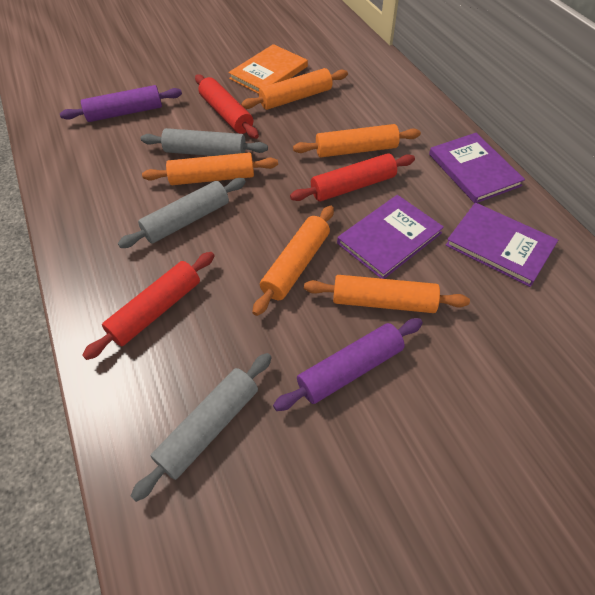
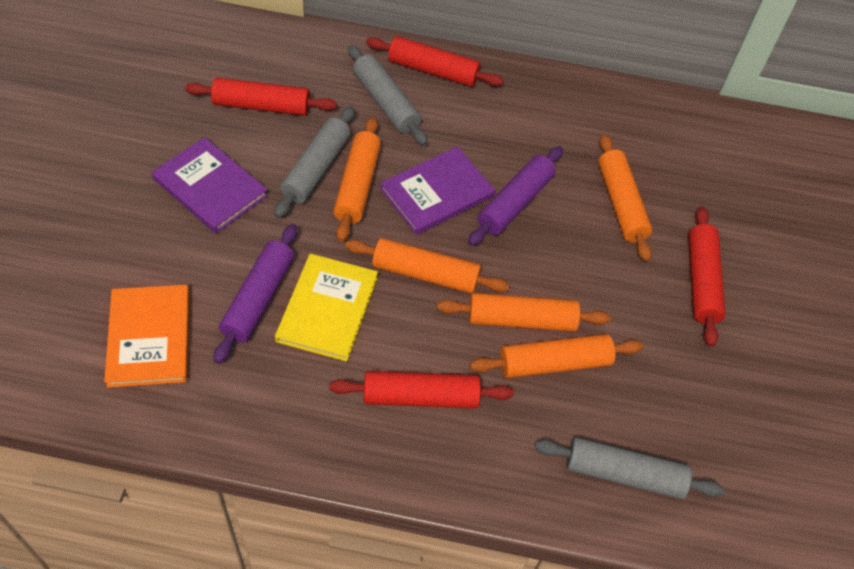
purple book: 3 -> 2
red rolling pin: 3 -> 4
yellow book: 0 -> 1

